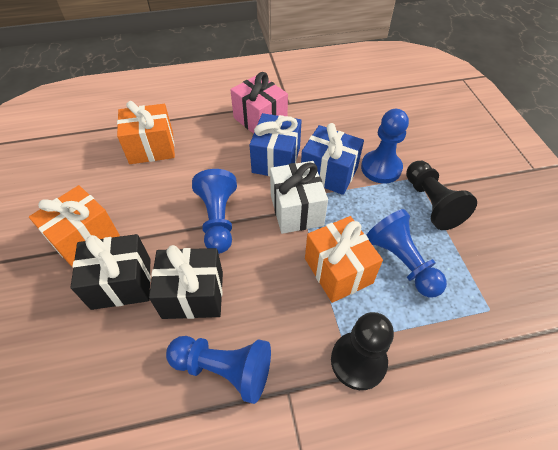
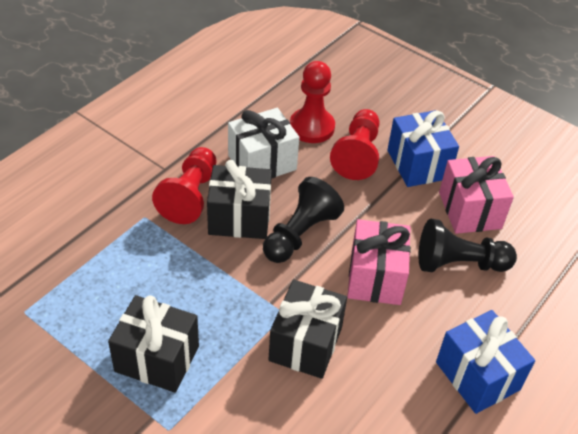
black gift: 2 -> 3
blue pawn: 4 -> 0
orange gift: 3 -> 0
pink gift: 1 -> 2
red pawn: 0 -> 3

